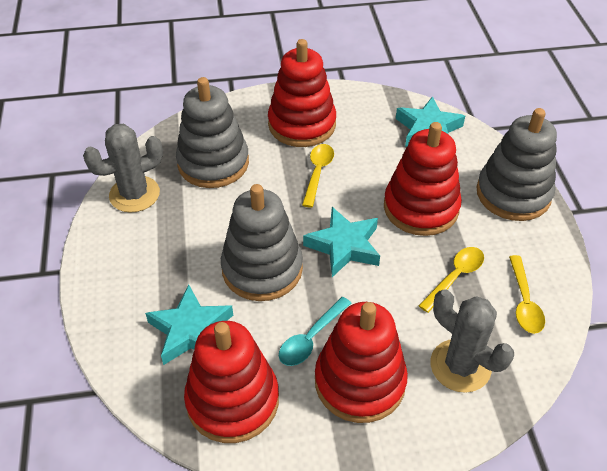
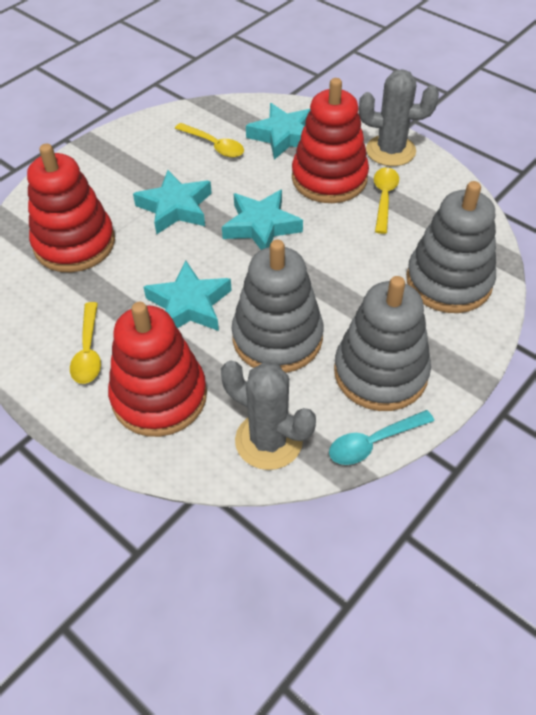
red stacking toy: 4 -> 3
turquoise star: 3 -> 4

